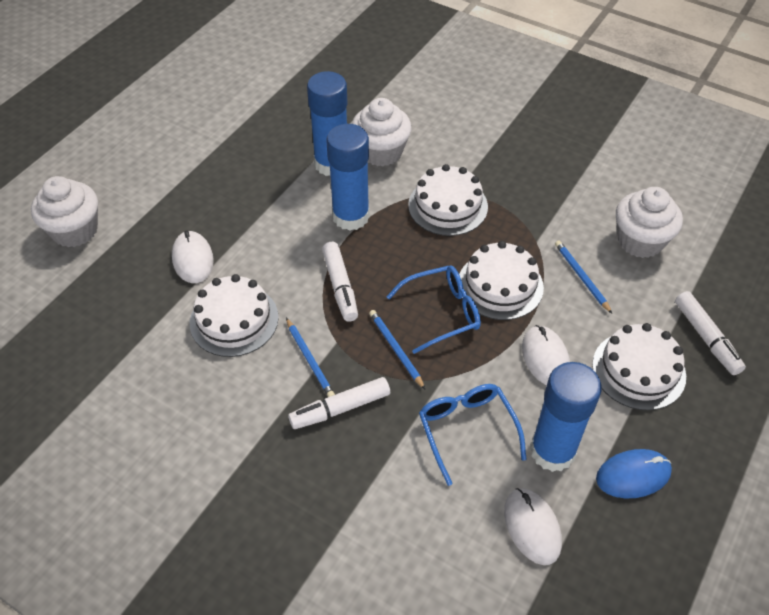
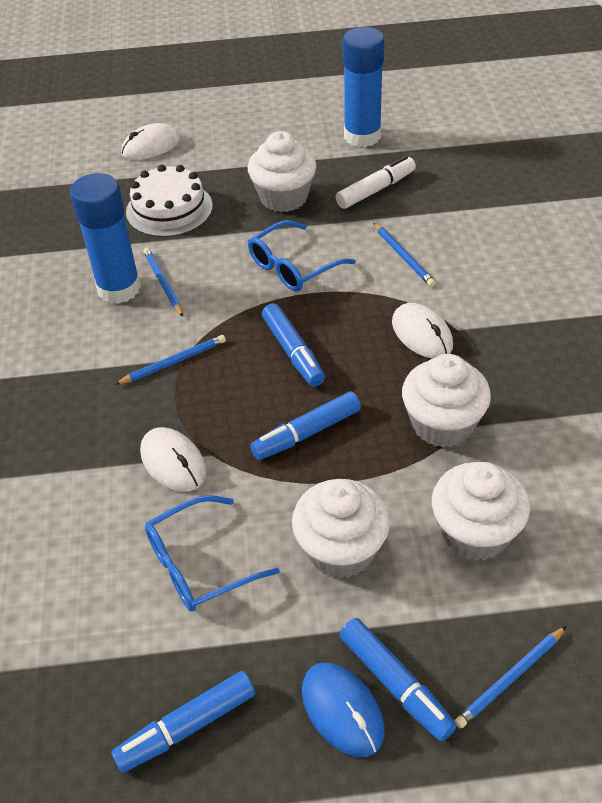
blue glue stick: 3 -> 2
blue marker: 0 -> 4
blue pencil: 3 -> 4
white cake: 4 -> 1
white cupcake: 3 -> 4
white marker: 3 -> 1

